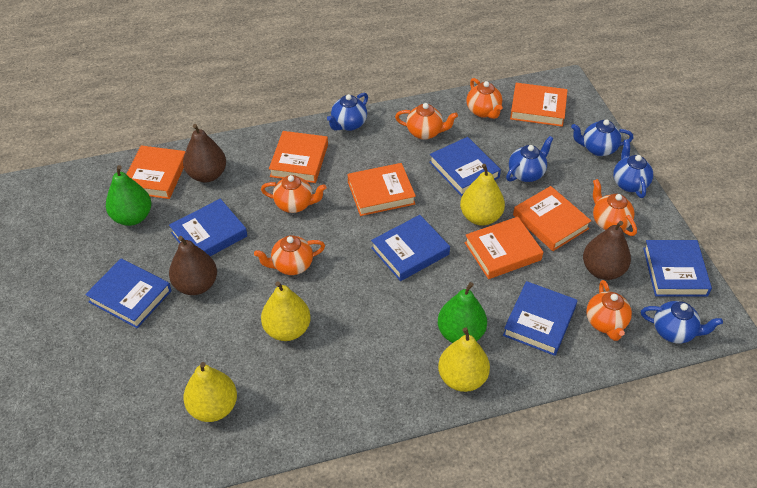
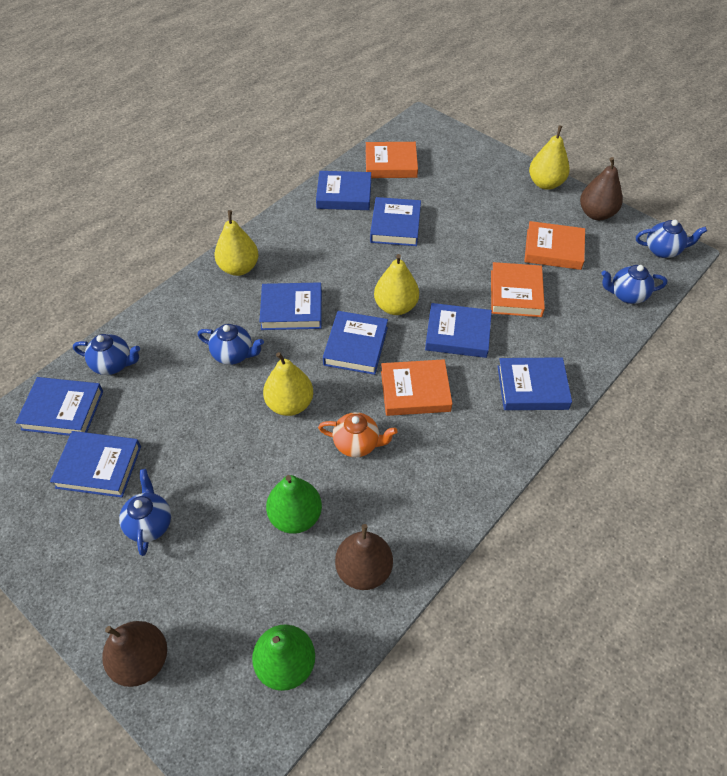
blue book: 6 -> 8
orange book: 6 -> 4
orange teapot: 6 -> 1

